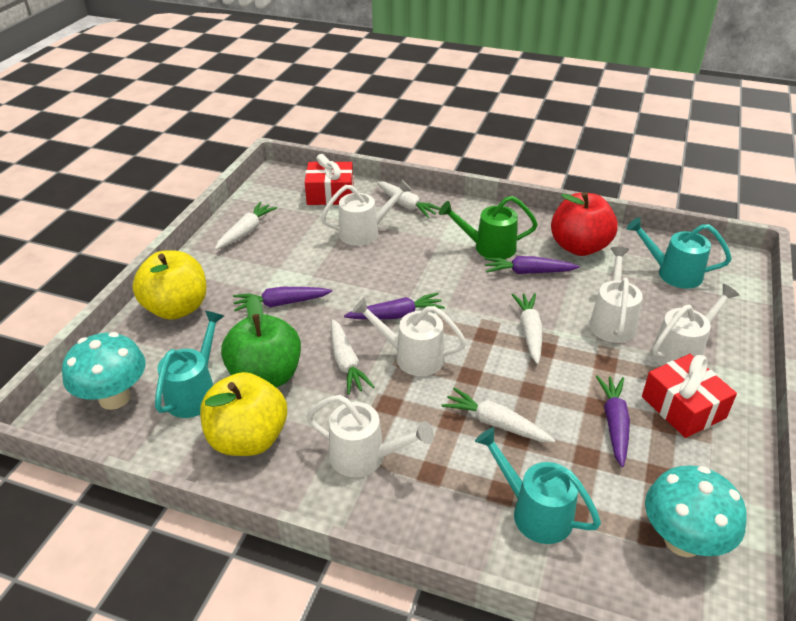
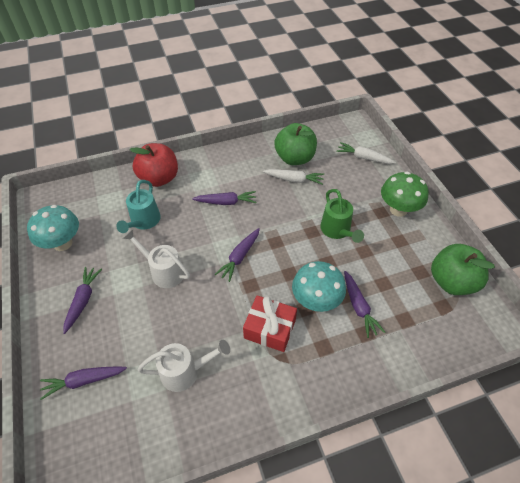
green apple: 1 -> 2
green mushroom: 0 -> 1
purple carrot: 4 -> 5
red gift: 2 -> 1
turquoise watering can: 3 -> 1
white carrot: 5 -> 2
white watering can: 5 -> 2
yellow apple: 2 -> 0

